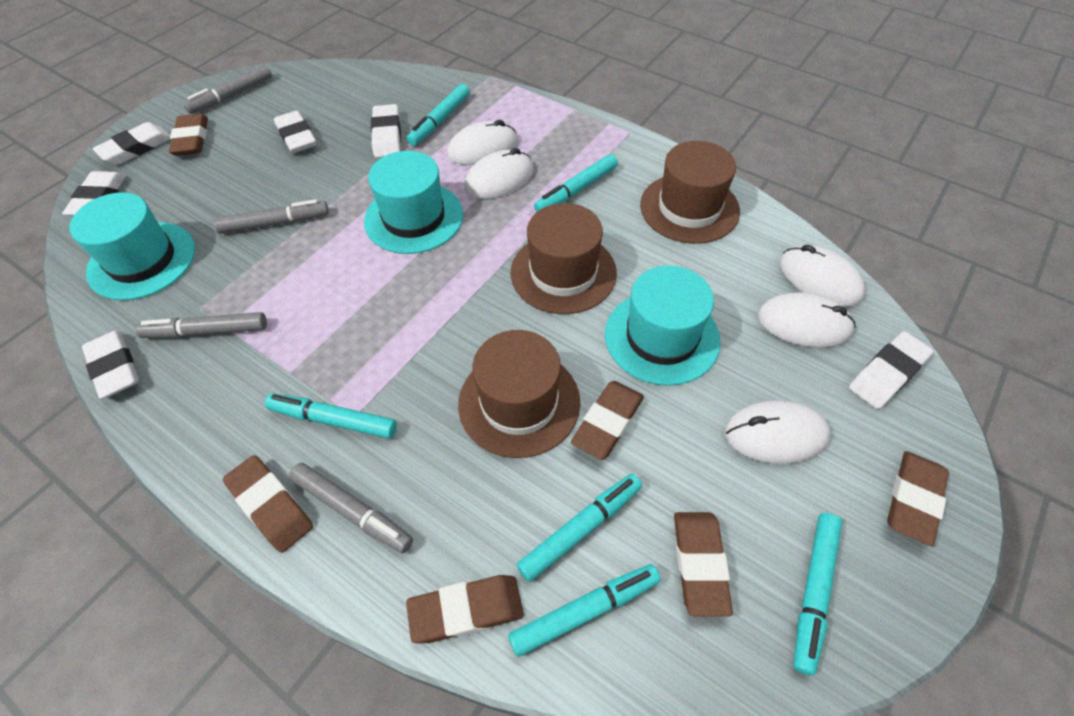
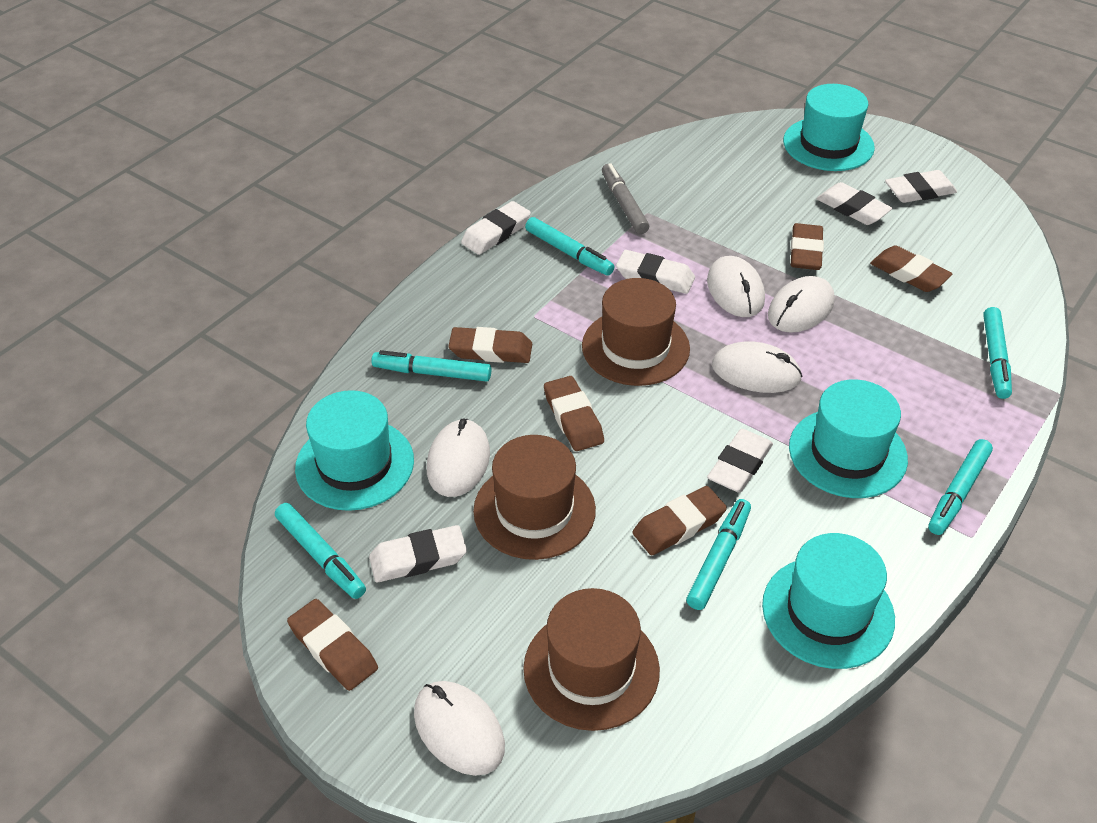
grey marker: 4 -> 1
turquoise hat: 3 -> 4

